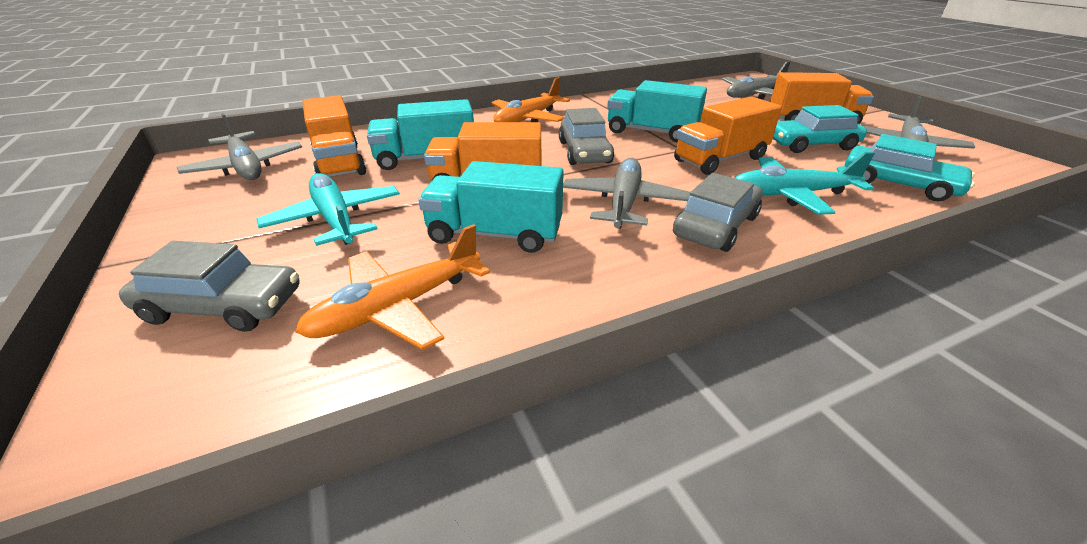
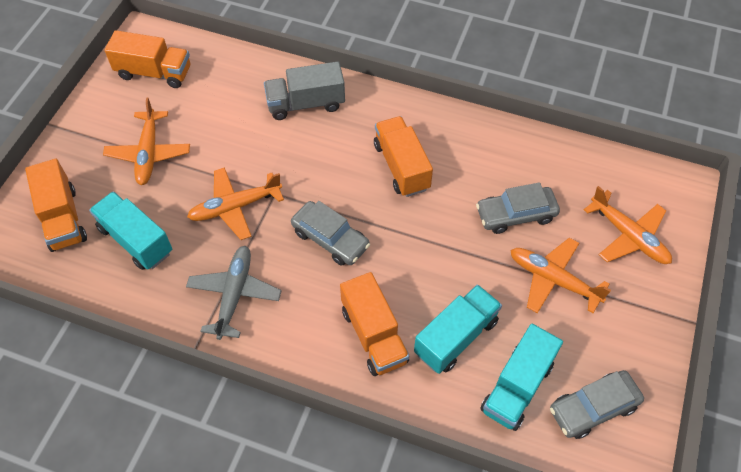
grey plane: 4 -> 1
grey truck: 0 -> 1
orange plane: 2 -> 4
turquoise car: 2 -> 0
turquoise plane: 2 -> 0

